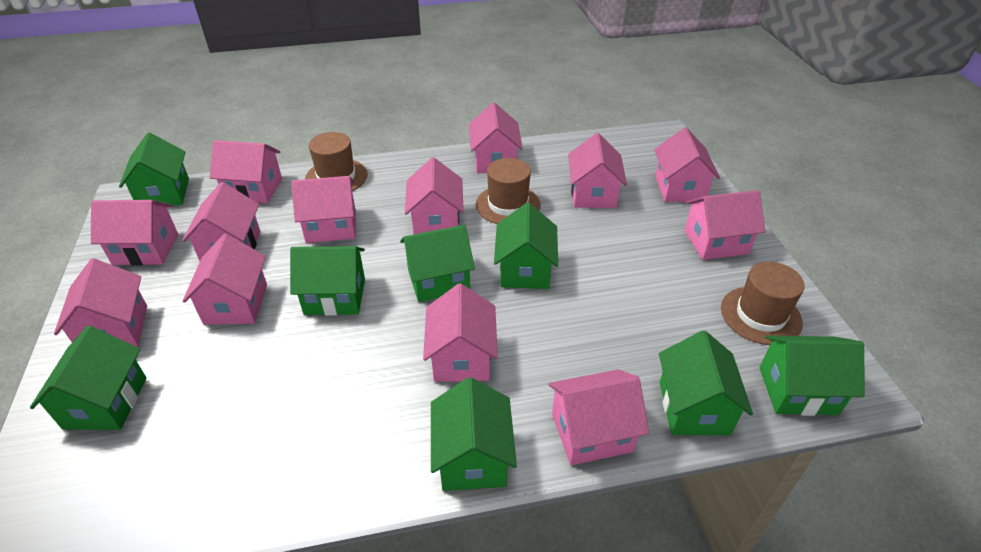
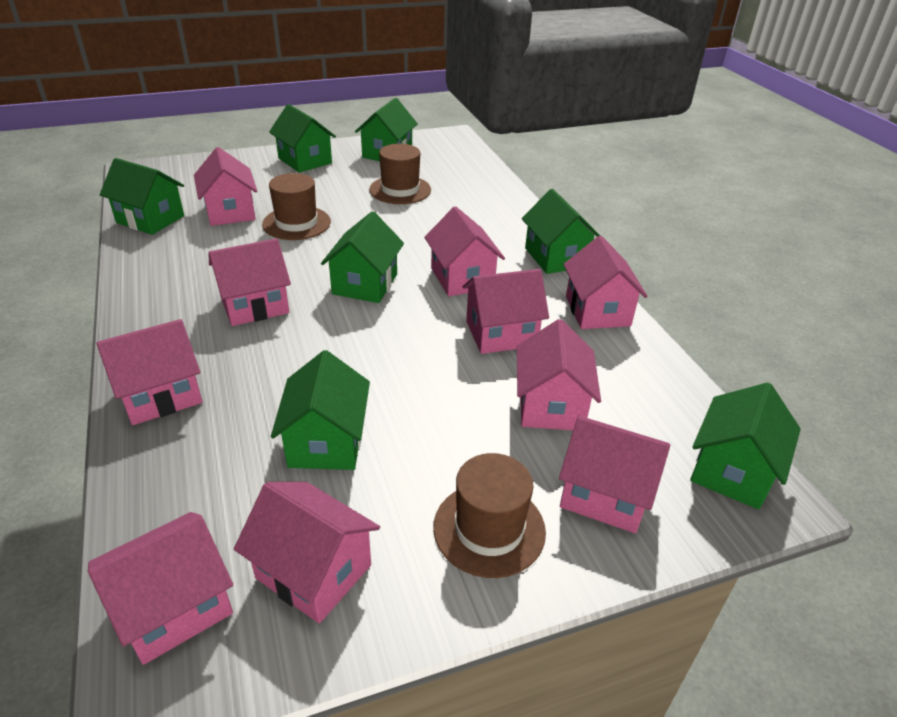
green house: 8 -> 7
pink house: 13 -> 10

